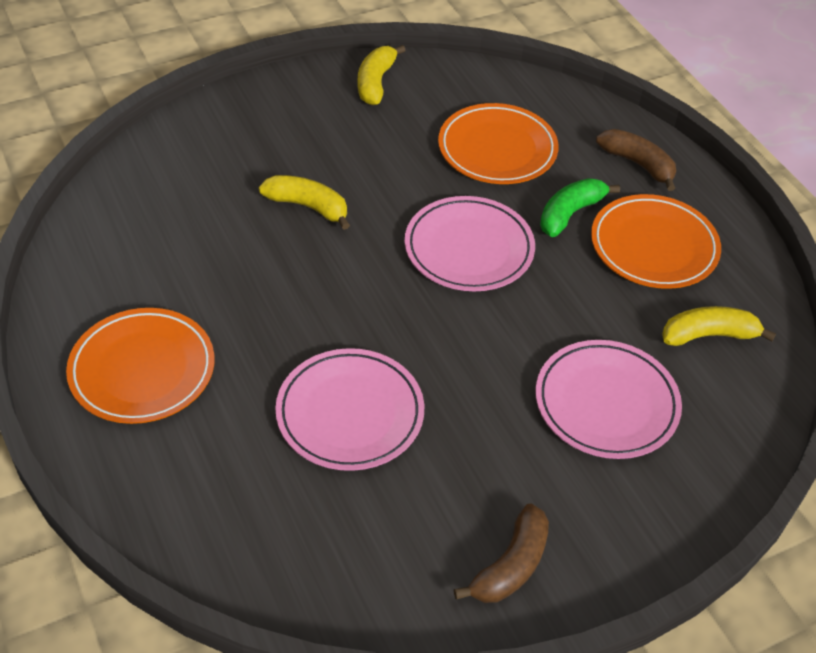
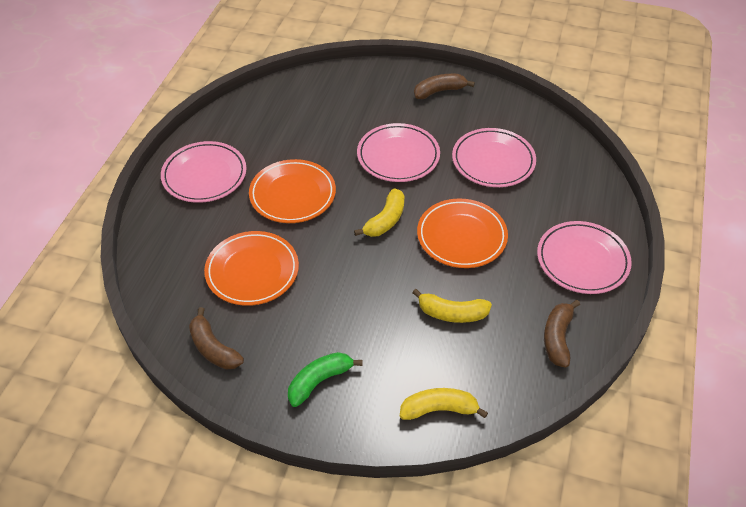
brown banana: 2 -> 3
pink plate: 3 -> 4

